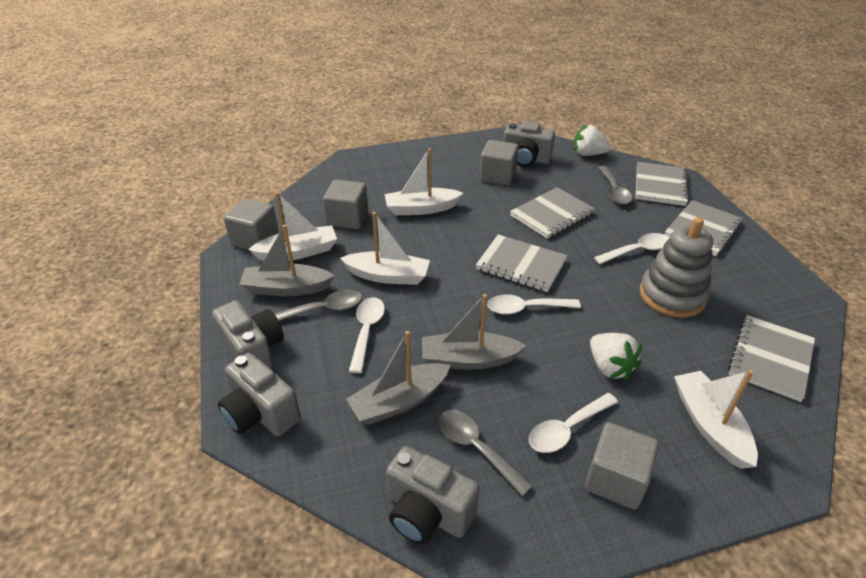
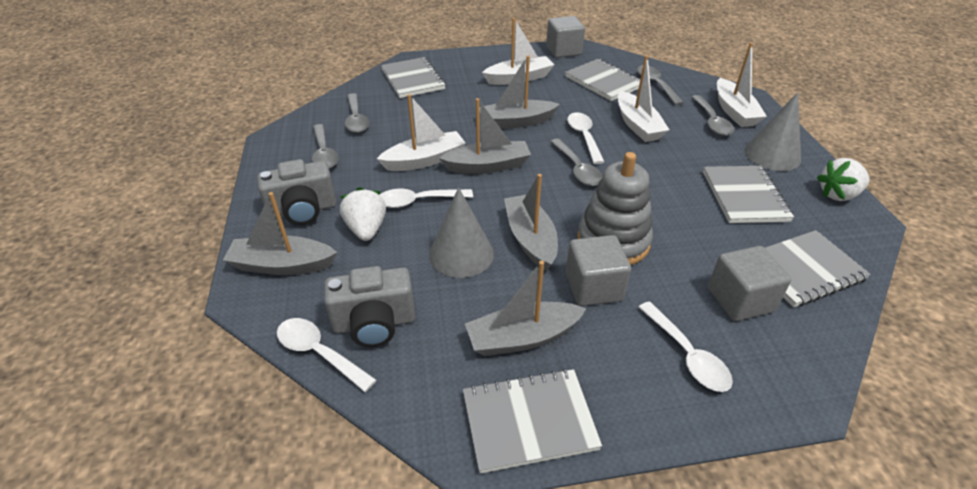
grey boat: 3 -> 5
grey camera: 4 -> 2
grey cone: 0 -> 2
grey cube: 4 -> 3
grey spoon: 3 -> 5

